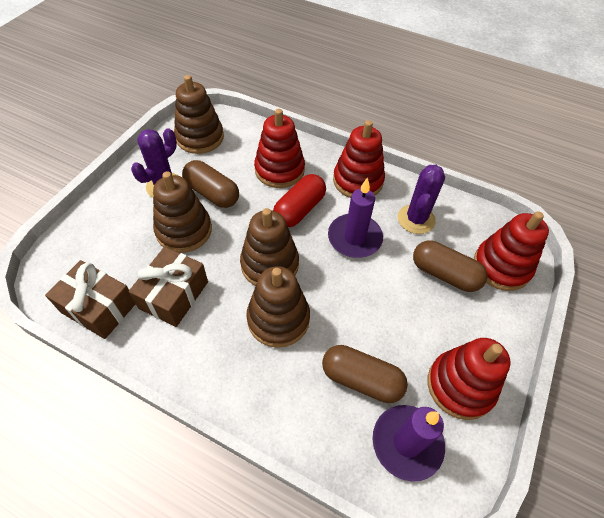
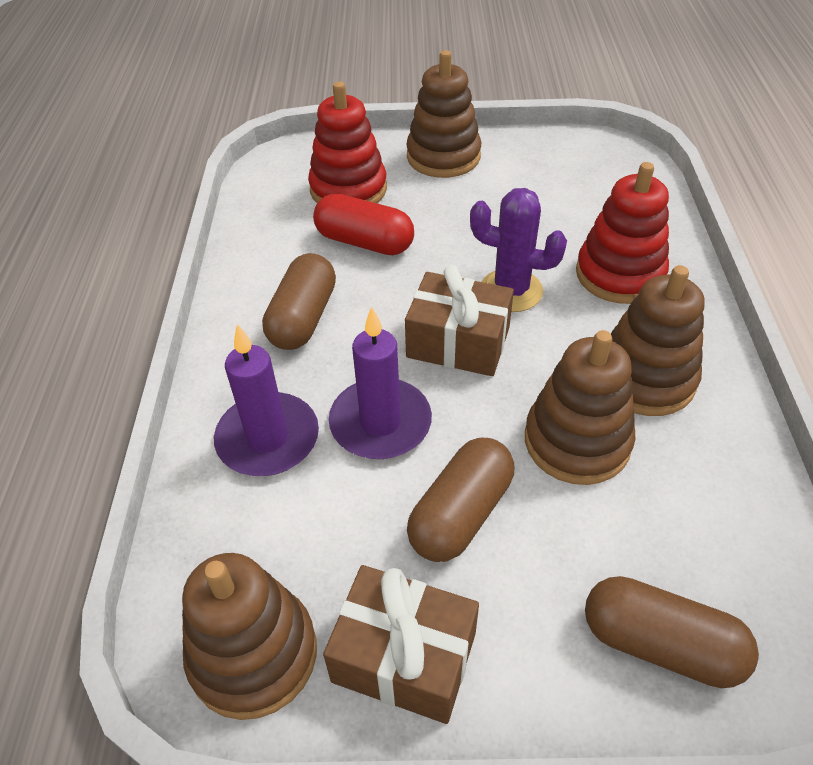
purple cactus: 2 -> 1
red stacking toy: 4 -> 2

